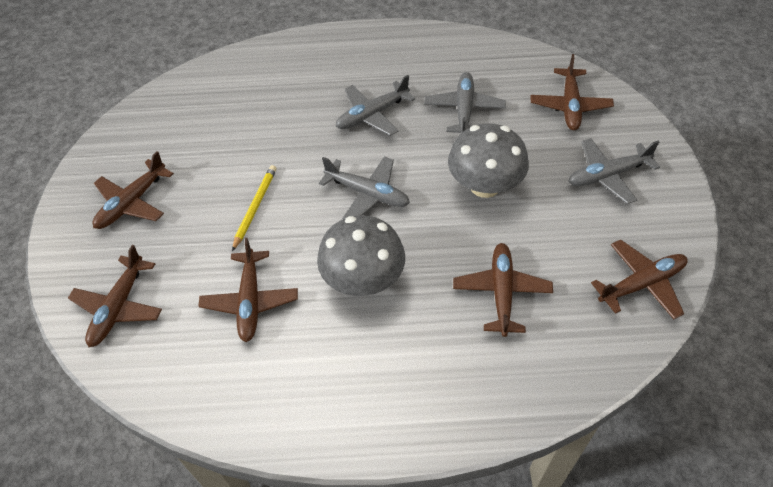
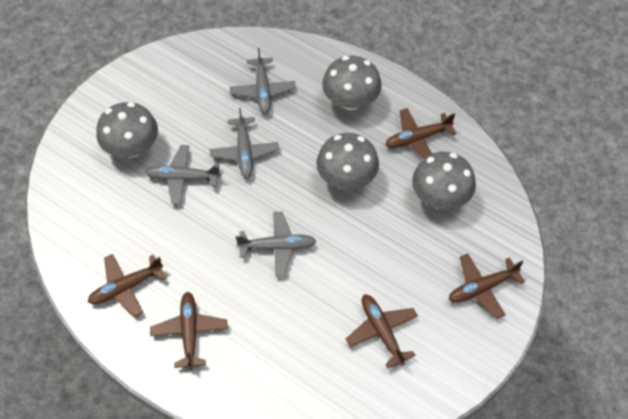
brown plane: 6 -> 5
grey mushroom: 2 -> 4
yellow pencil: 1 -> 0

